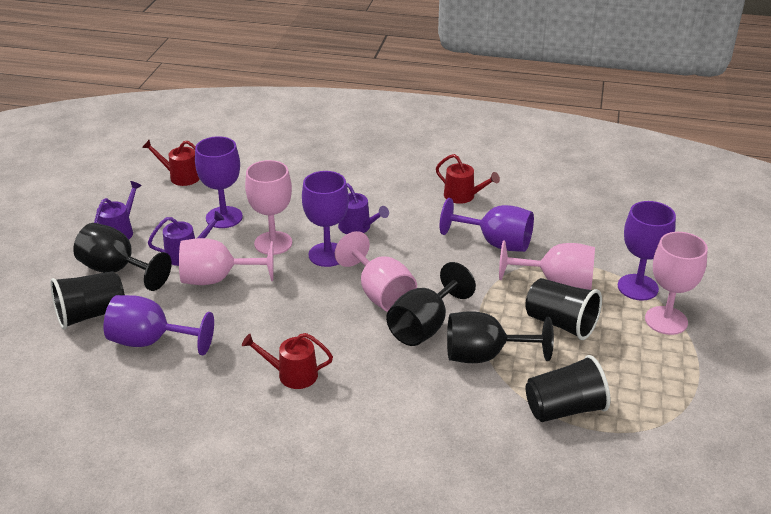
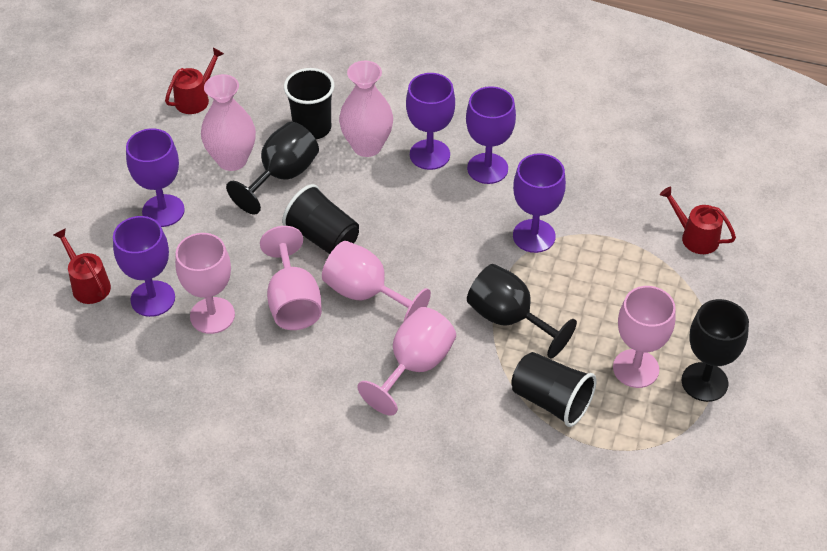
pink vase: 0 -> 2
purple watering can: 3 -> 0

